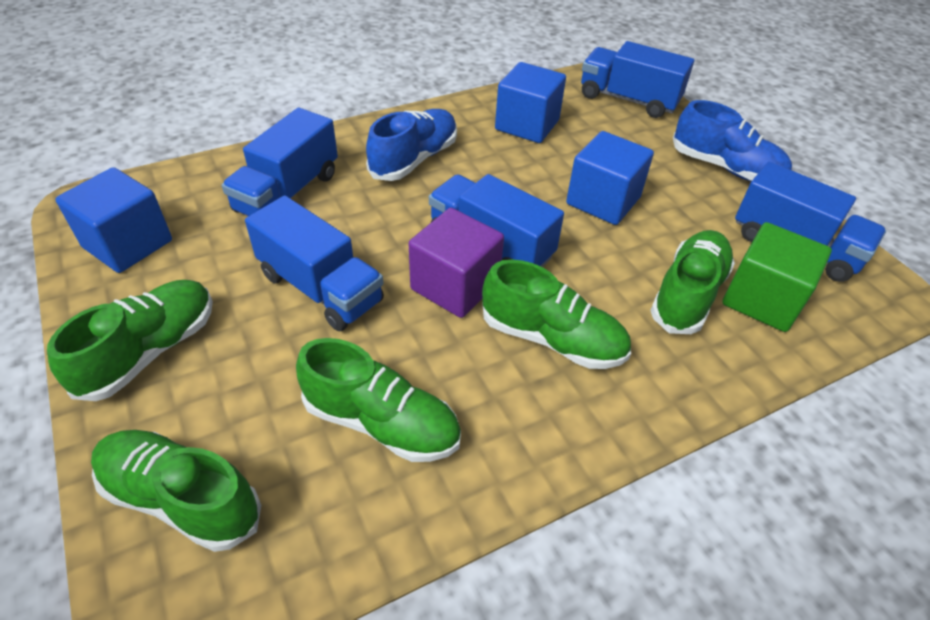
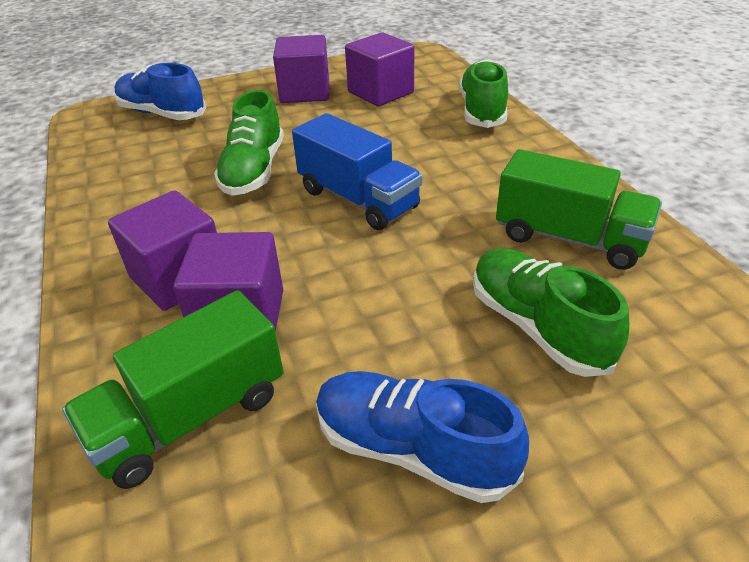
blue cube: 3 -> 0
blue truck: 5 -> 1
green cube: 1 -> 0
green shoe: 5 -> 3
green truck: 0 -> 2
purple cube: 1 -> 4

